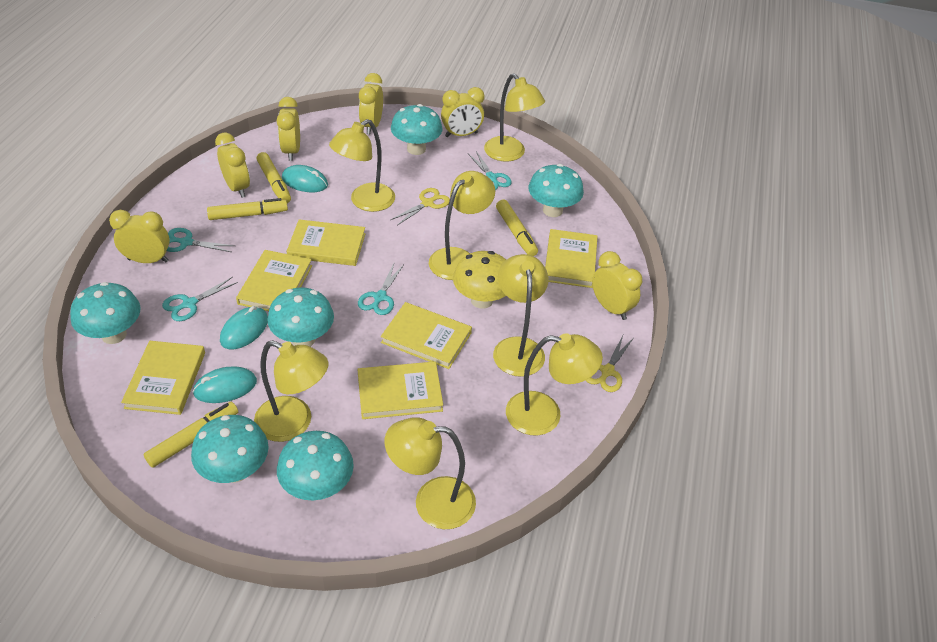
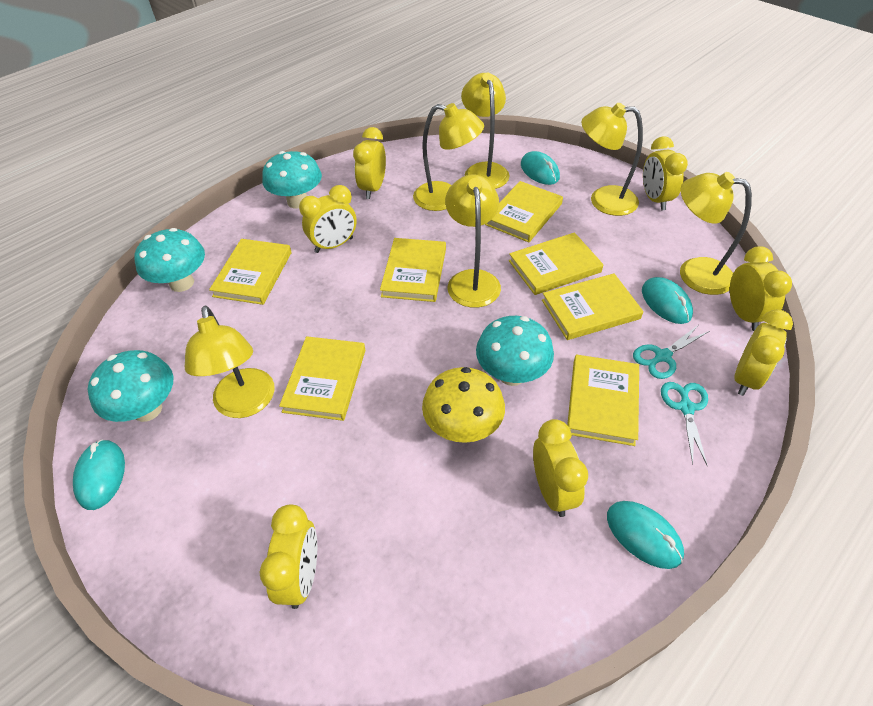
turquoise mouse: 3 -> 4
turquoise mushroom: 6 -> 4
turquoise scissors: 4 -> 2
yellow book: 6 -> 7
yellow clock: 6 -> 7
yellow lamp: 7 -> 6
yellow marker: 4 -> 0
yellow scissors: 2 -> 0

